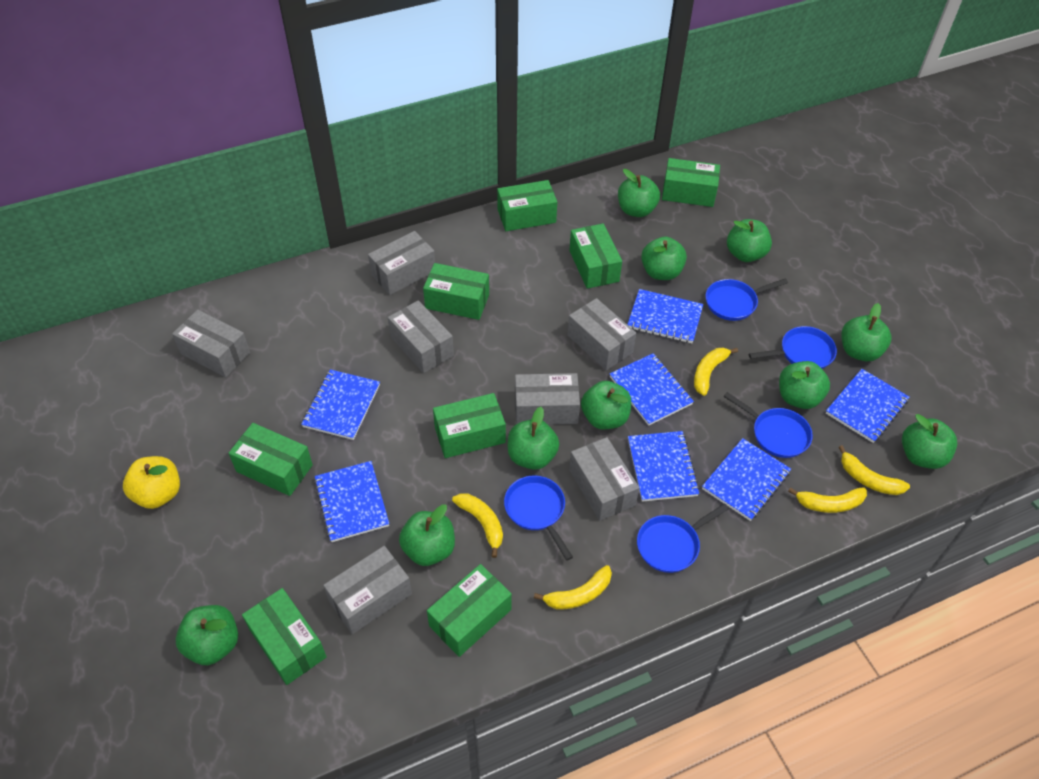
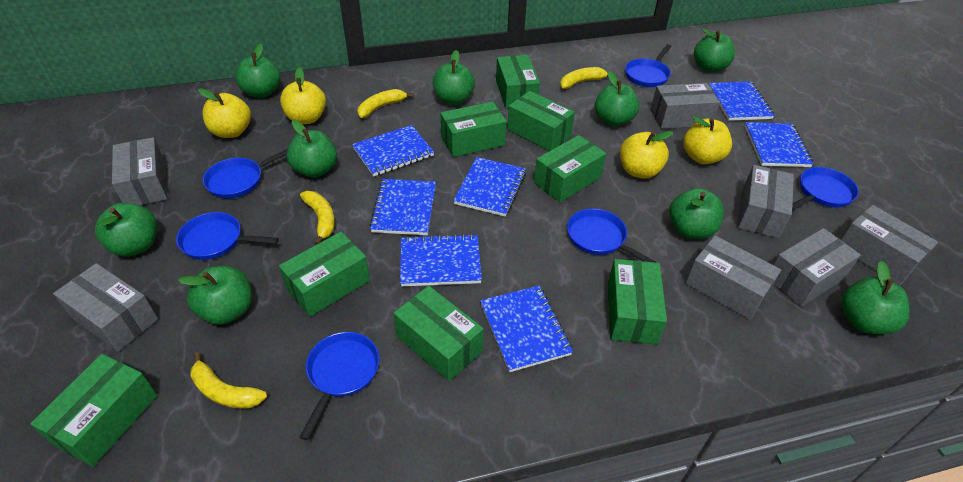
blue pan: 5 -> 6
green apple: 10 -> 9
yellow apple: 1 -> 4
yellow banana: 5 -> 4

